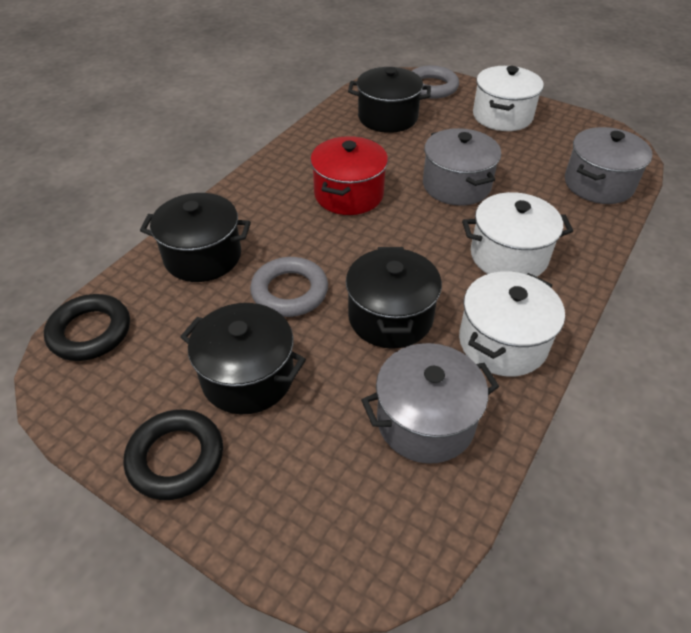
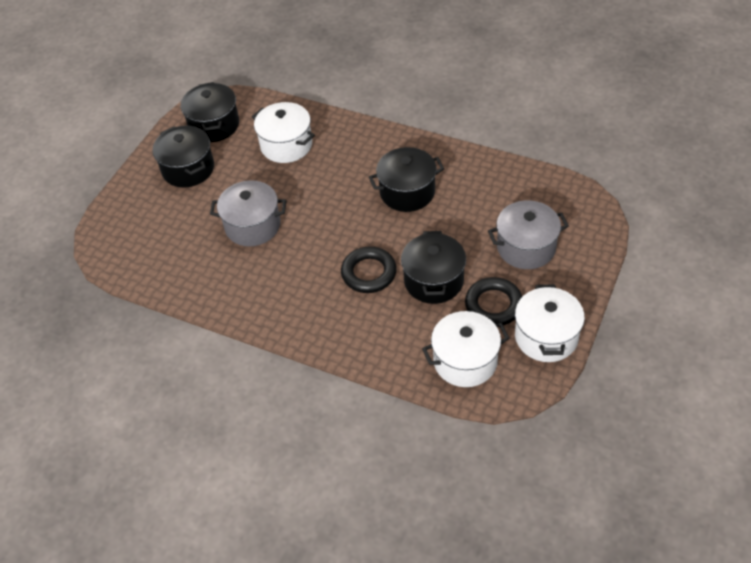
grey pot: 3 -> 2
grey ring: 2 -> 0
red pot: 1 -> 0

